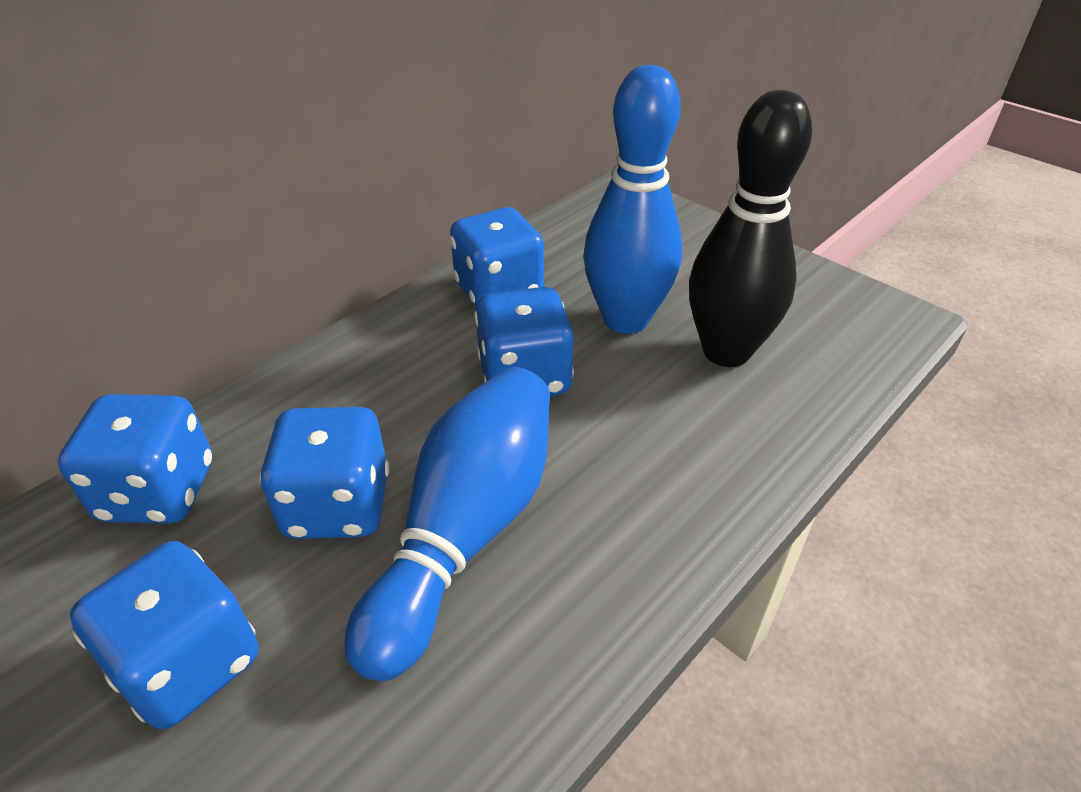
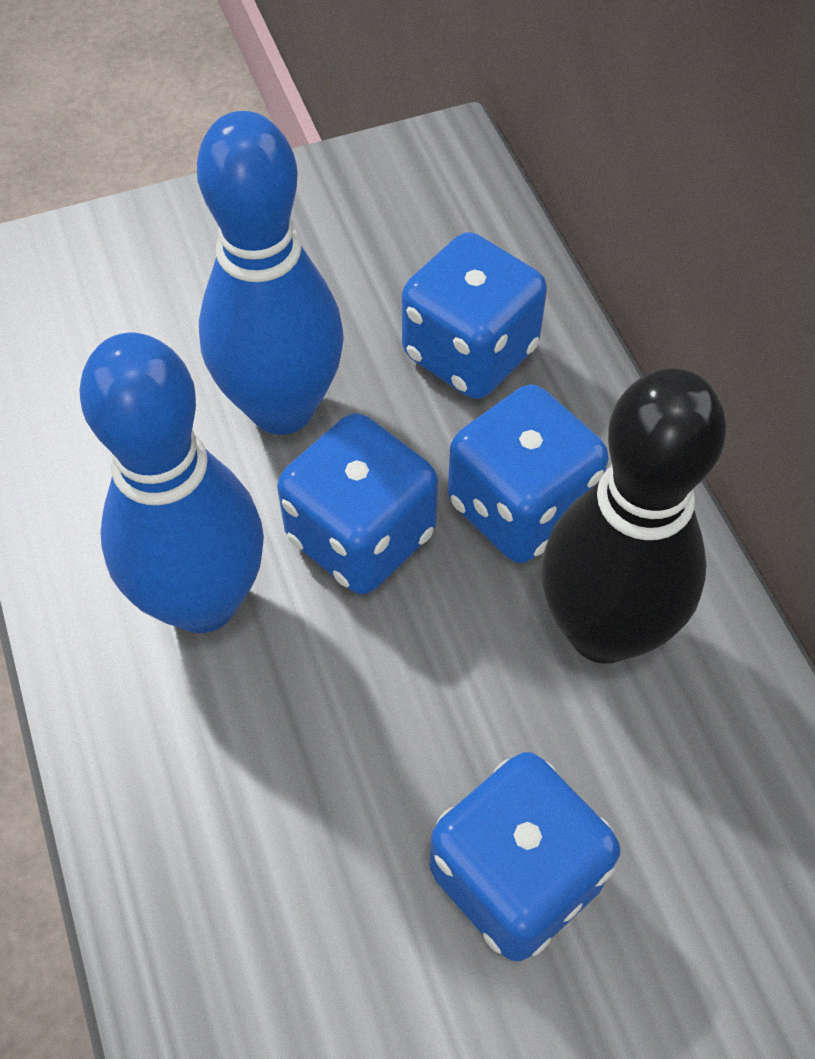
blue dice: 5 -> 4

